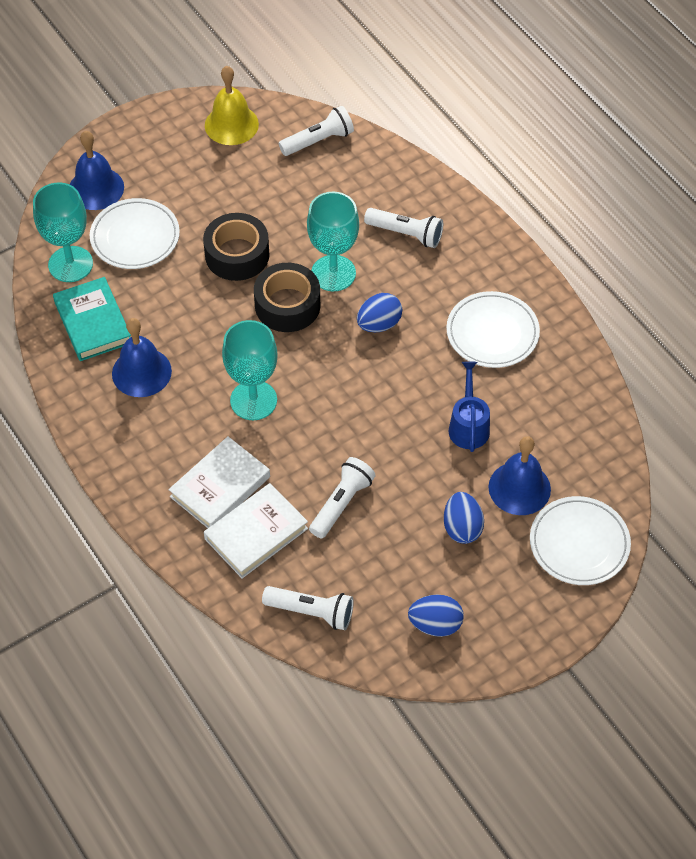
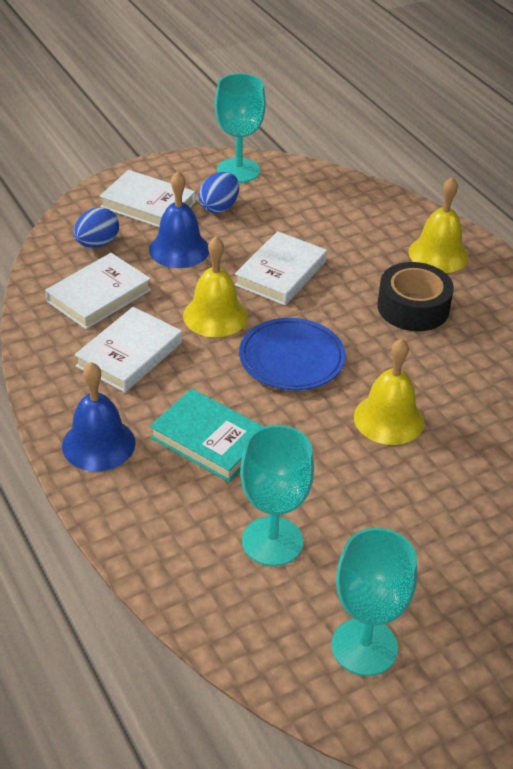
black tape: 2 -> 1
blue bell: 3 -> 2
blue egg: 3 -> 2
blue plate: 0 -> 1
blue watering can: 1 -> 0
white book: 2 -> 4
white flashlight: 4 -> 0
white plate: 3 -> 0
yellow bell: 1 -> 3

